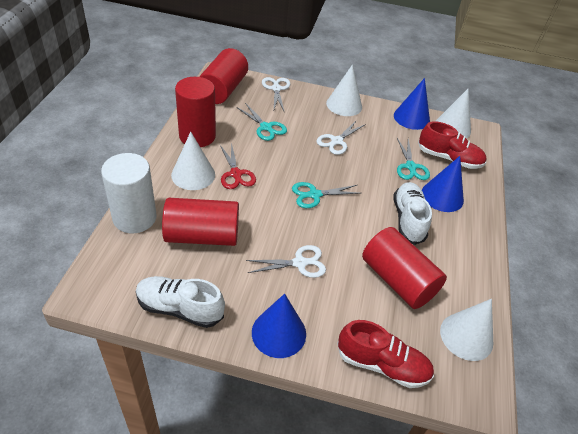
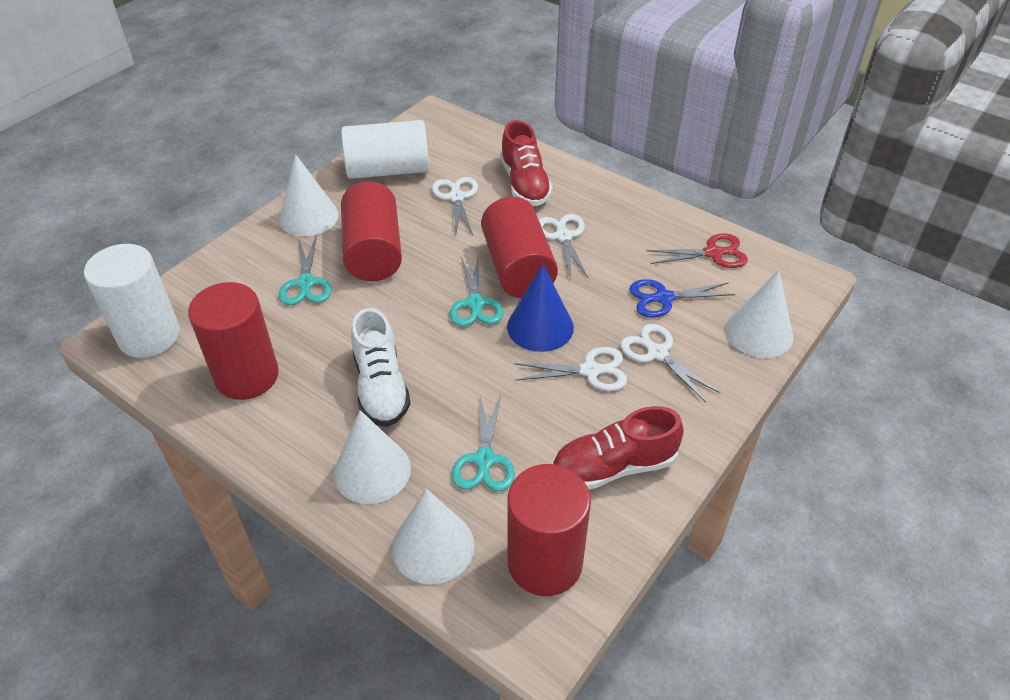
blue cone: 3 -> 1
blue scissors: 0 -> 1
white cylinder: 1 -> 2
white scissors: 3 -> 4
white shoe: 2 -> 1

